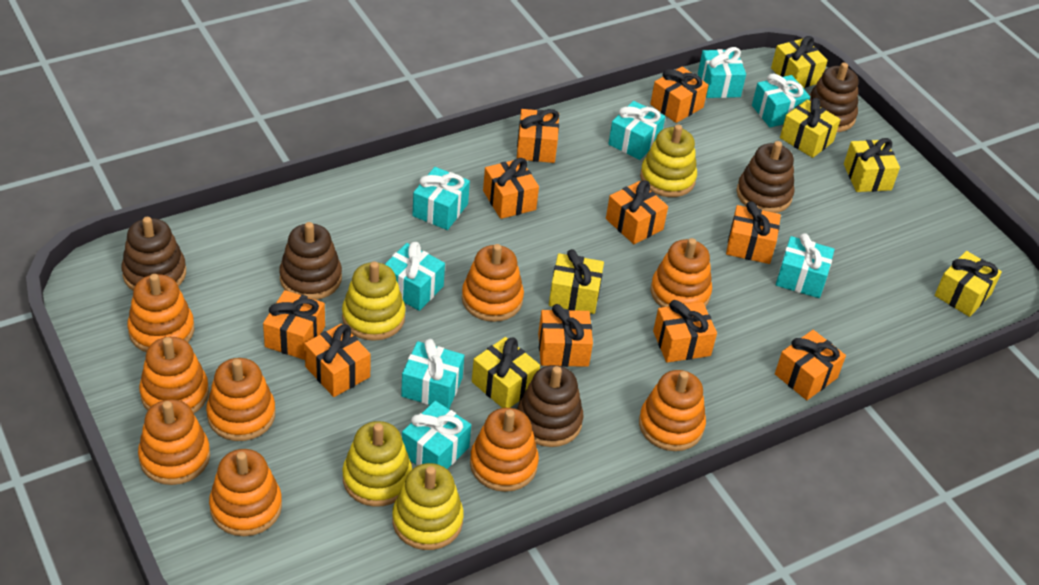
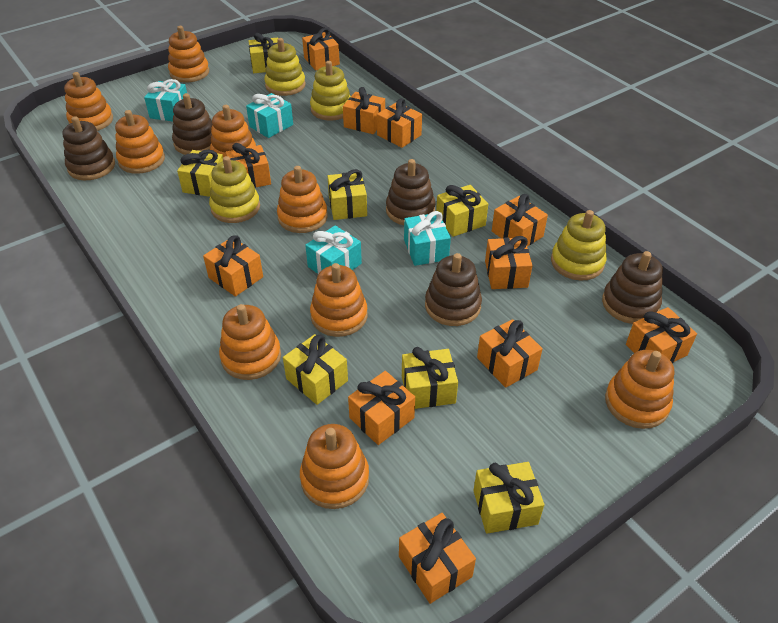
orange gift: 10 -> 11
turquoise gift: 8 -> 4
yellow gift: 6 -> 7

